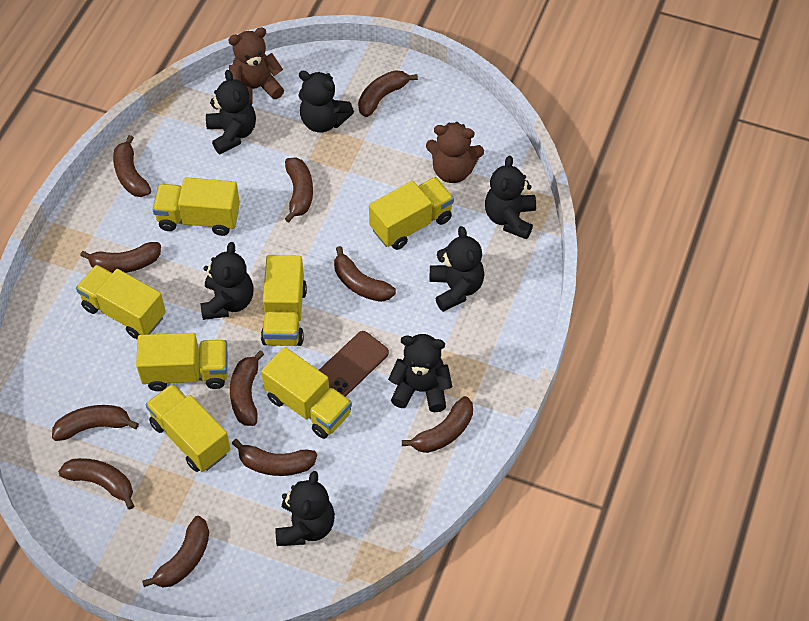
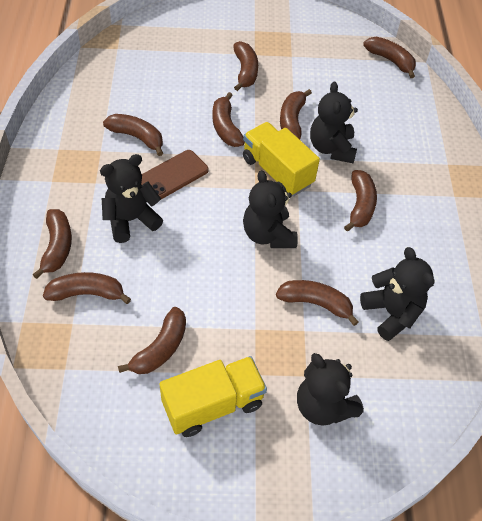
black teddy bear: 7 -> 5
brown banana: 11 -> 10
brown teddy bear: 2 -> 0
yellow truck: 7 -> 2

